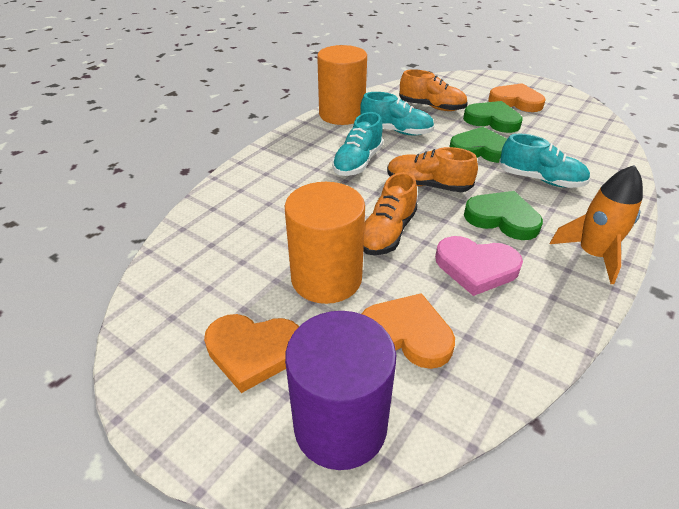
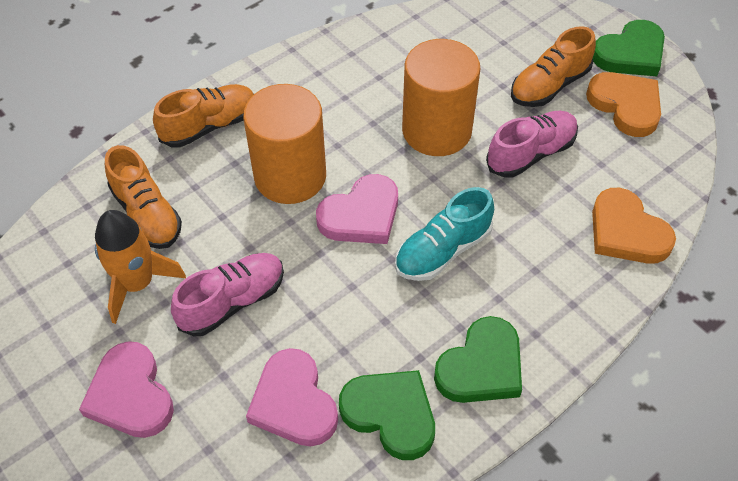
orange heart: 3 -> 2
pink heart: 1 -> 3
pink shoe: 0 -> 2
purple cylinder: 1 -> 0
turquoise shoe: 3 -> 1

